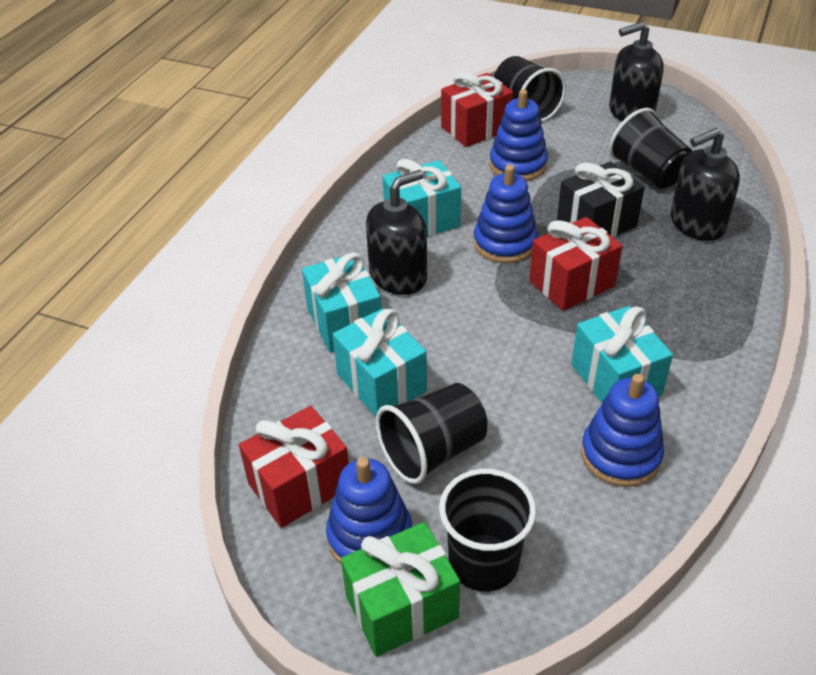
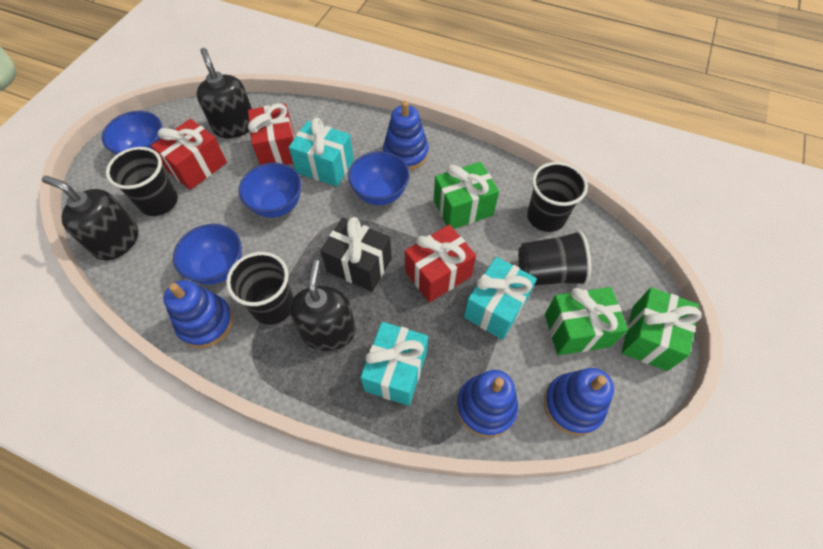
blue bowl: 0 -> 4
green gift: 1 -> 3
turquoise gift: 4 -> 3

